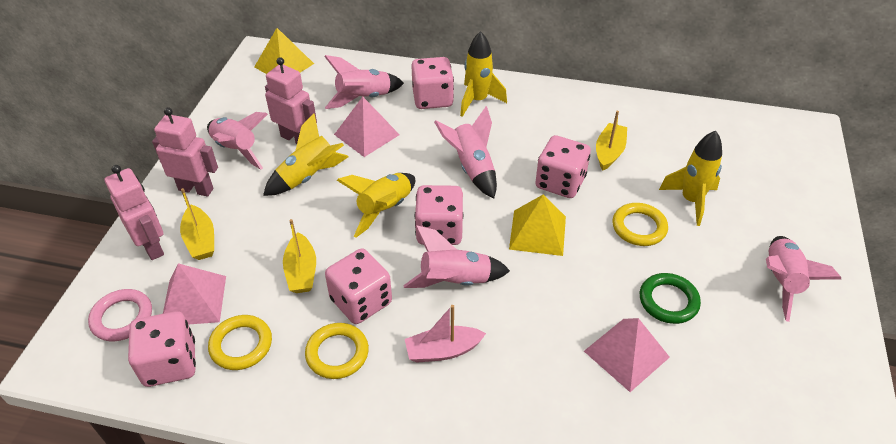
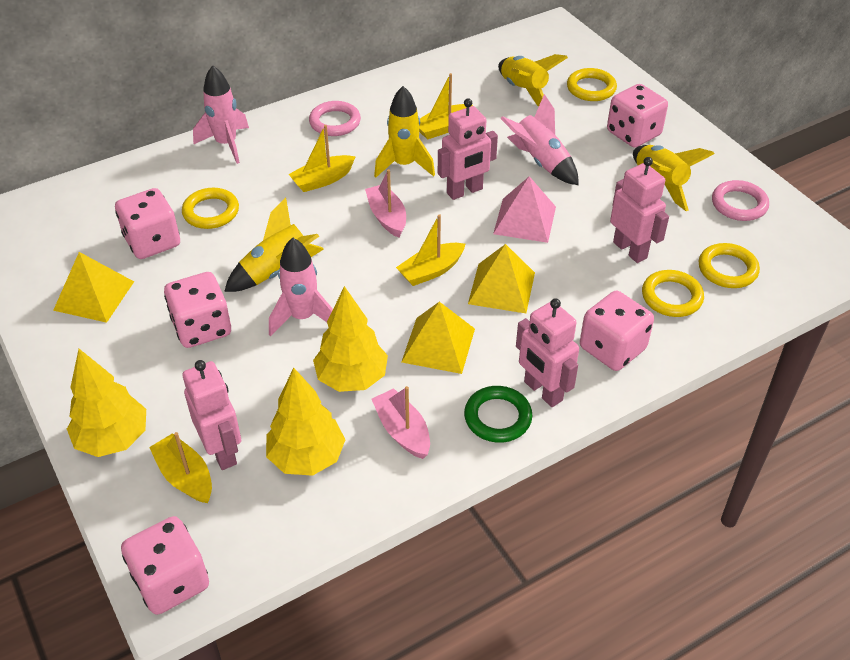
pink boat: 1 -> 2
pink pyramid: 3 -> 1
pink ring: 1 -> 2
pink robot: 3 -> 4
pink rocket: 5 -> 3
yellow boat: 3 -> 4
yellow pyramid: 2 -> 3
yellow ring: 3 -> 4
yellow tree: 0 -> 3

